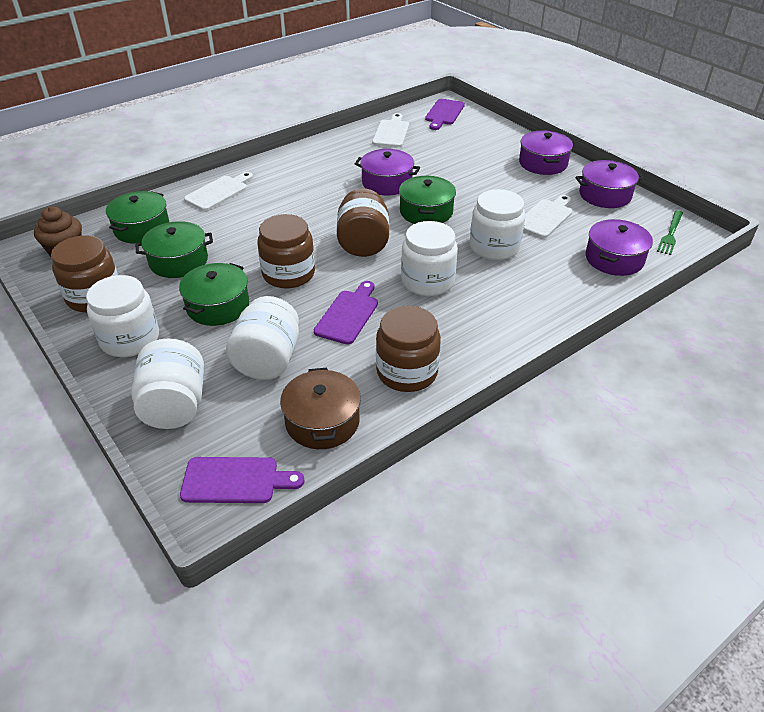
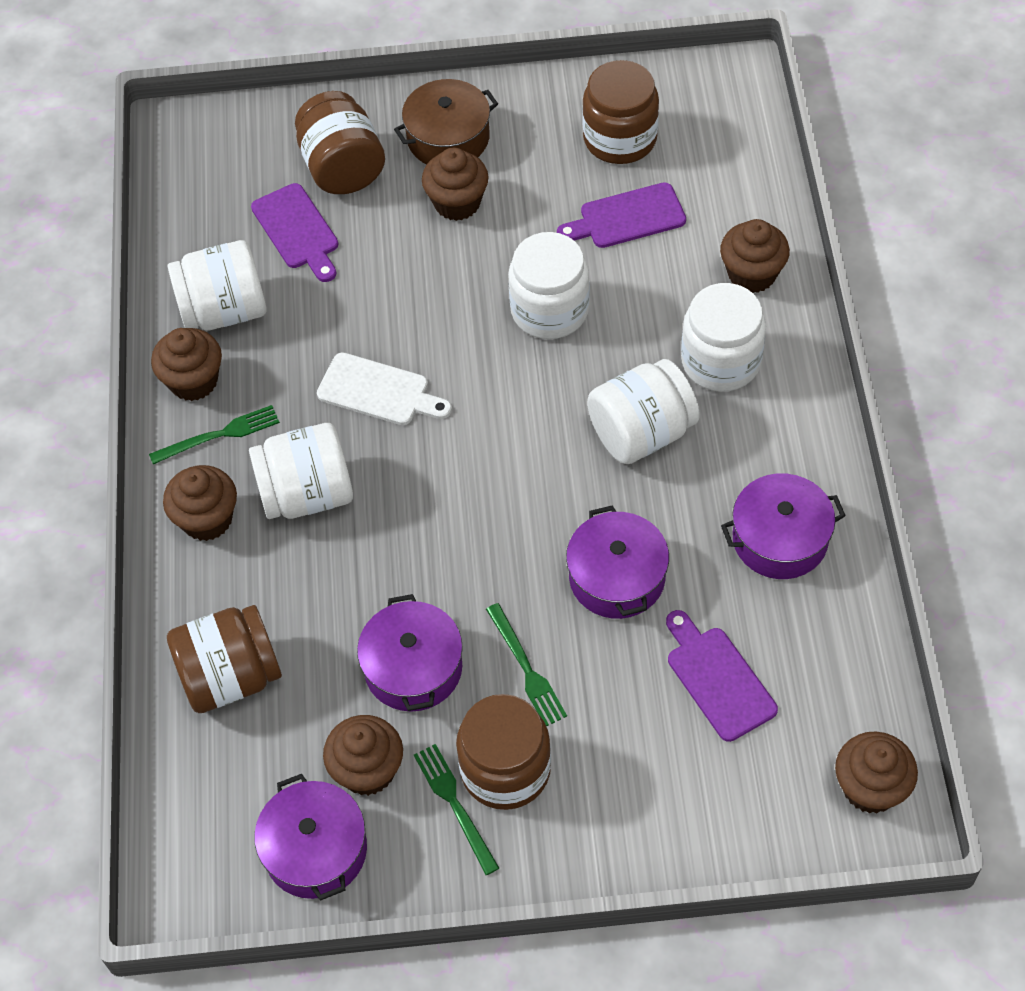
brown cupcake: 1 -> 6
green fork: 1 -> 3
green pot: 4 -> 0
white cutting board: 3 -> 1

